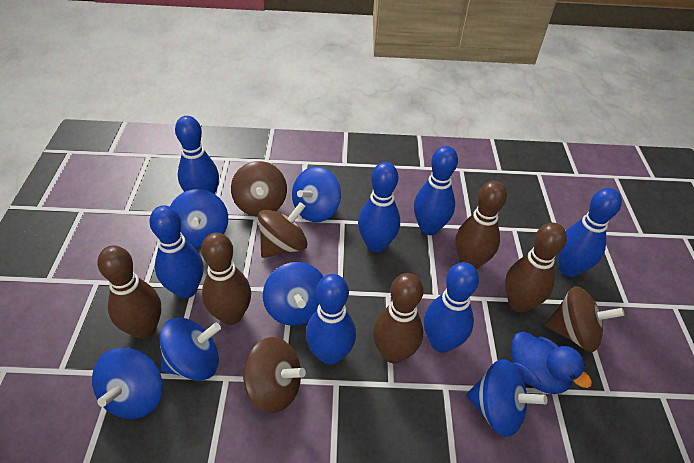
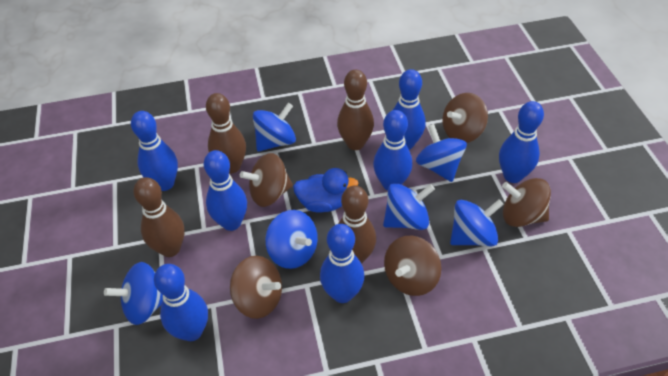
brown bowling pin: 5 -> 4
brown spinning top: 4 -> 5

